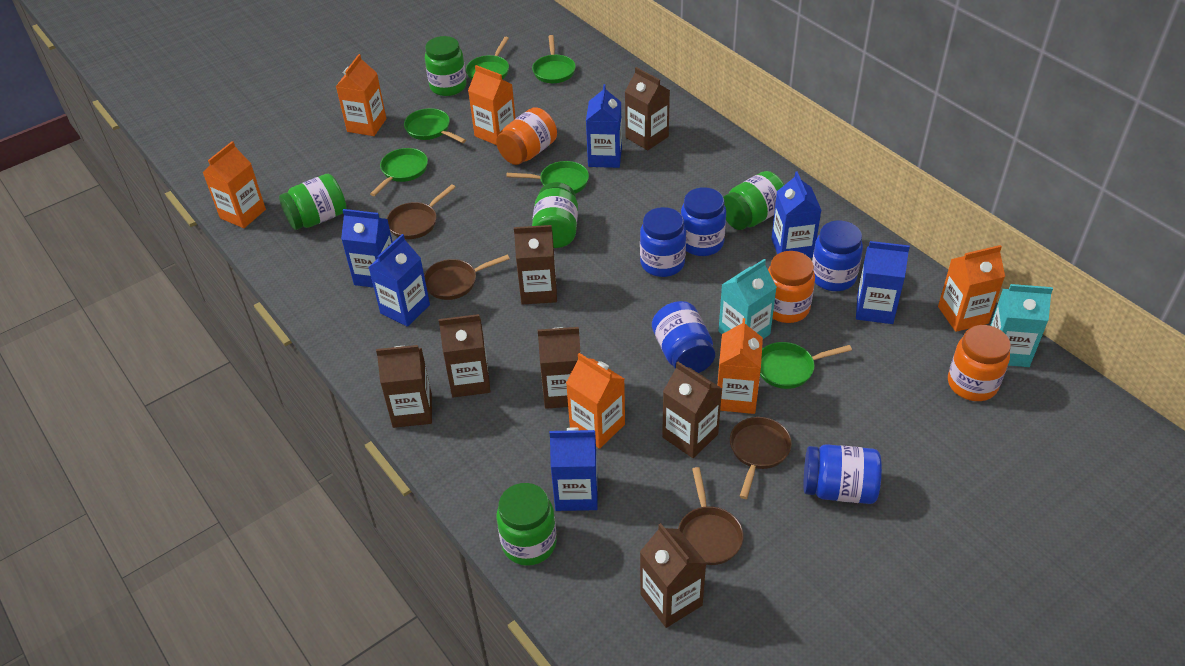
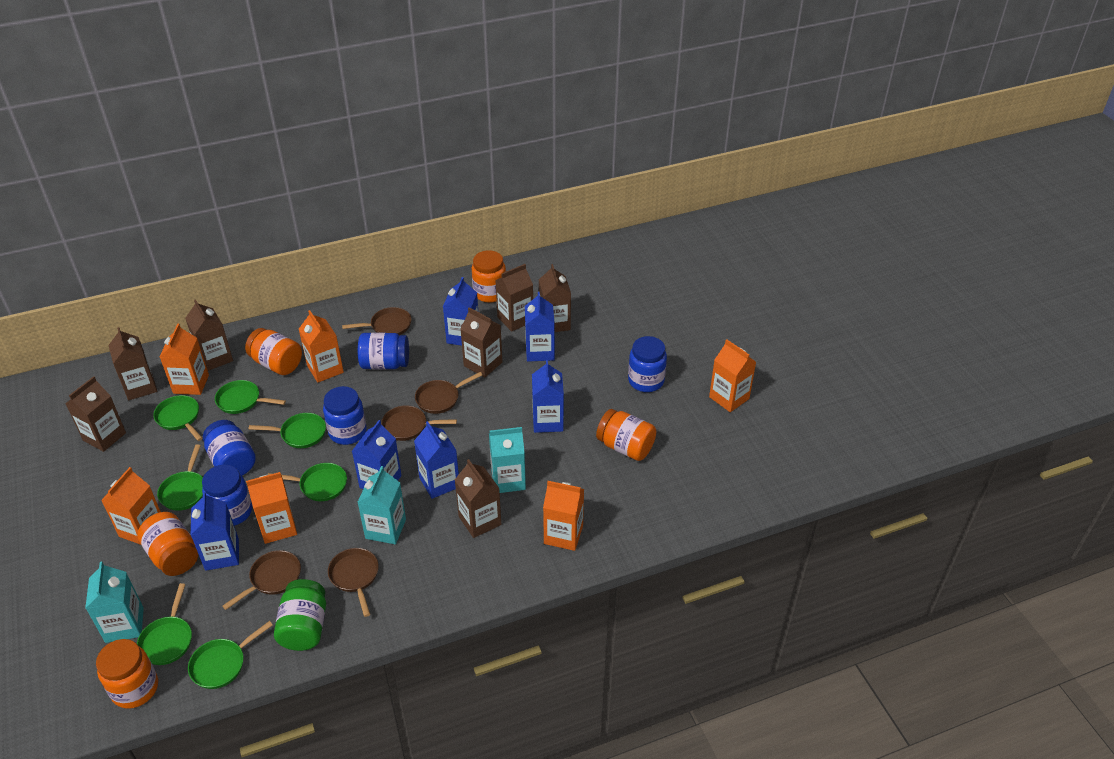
brown pan: 4 -> 5
green jar: 5 -> 1
green pan: 6 -> 7
orange jar: 3 -> 5
turquoise carton: 2 -> 3

